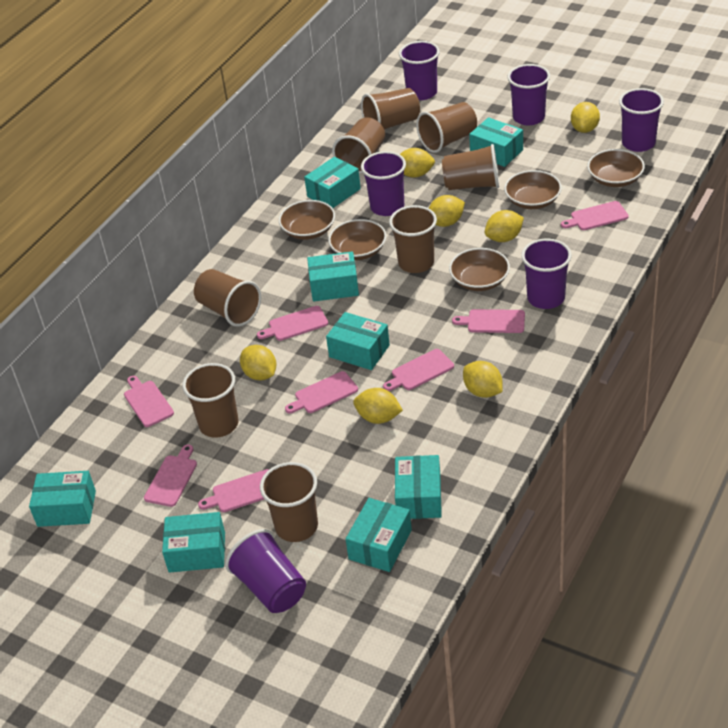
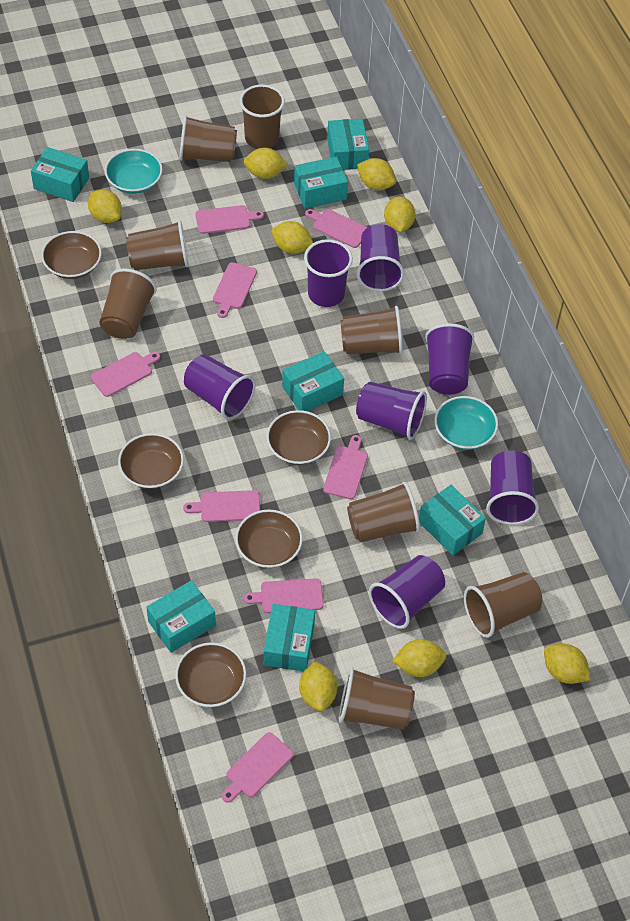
purple cup: 6 -> 7
turquoise bowl: 0 -> 2
turquoise box: 8 -> 7
yellow lemon: 7 -> 8

